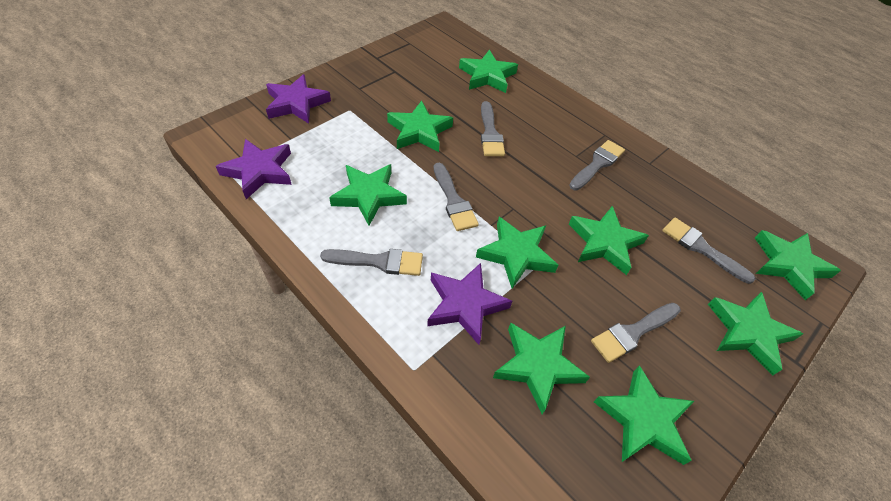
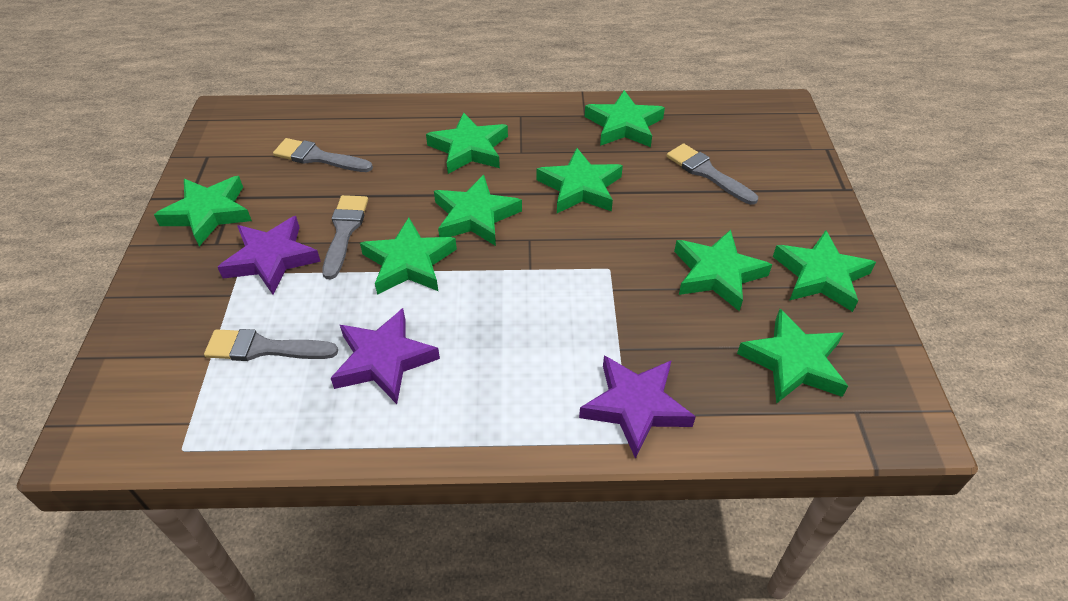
grey brush: 6 -> 4

